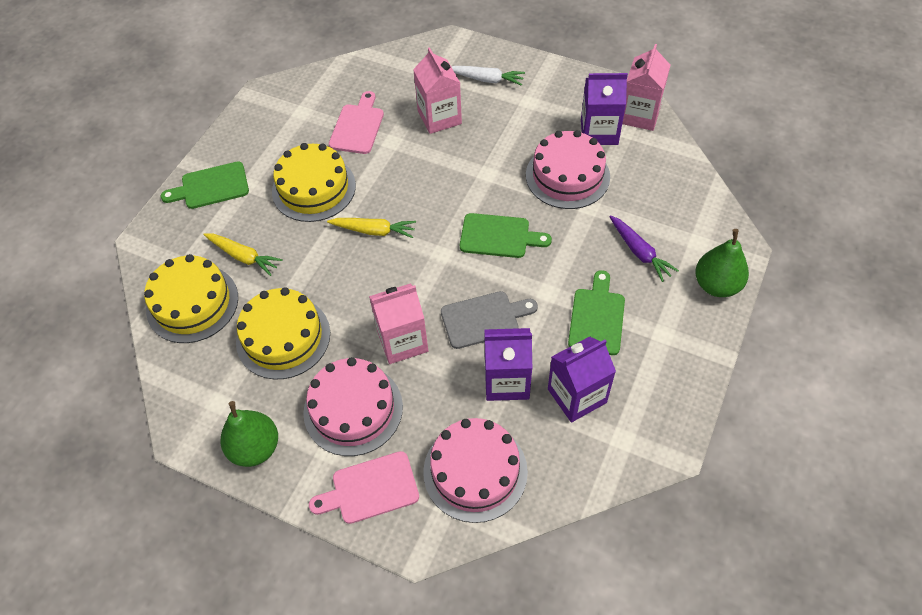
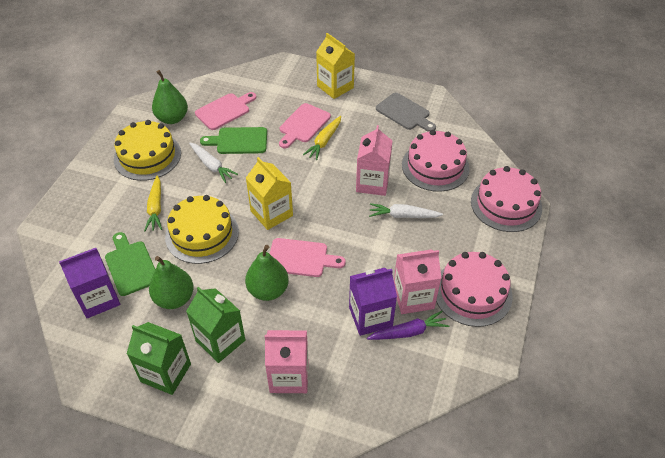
green carton: 0 -> 2
green cutting board: 3 -> 2
green pear: 2 -> 3
pink cutting board: 2 -> 3
purple carton: 3 -> 2
white carrot: 1 -> 2
yellow cake: 3 -> 2
yellow carton: 0 -> 2

